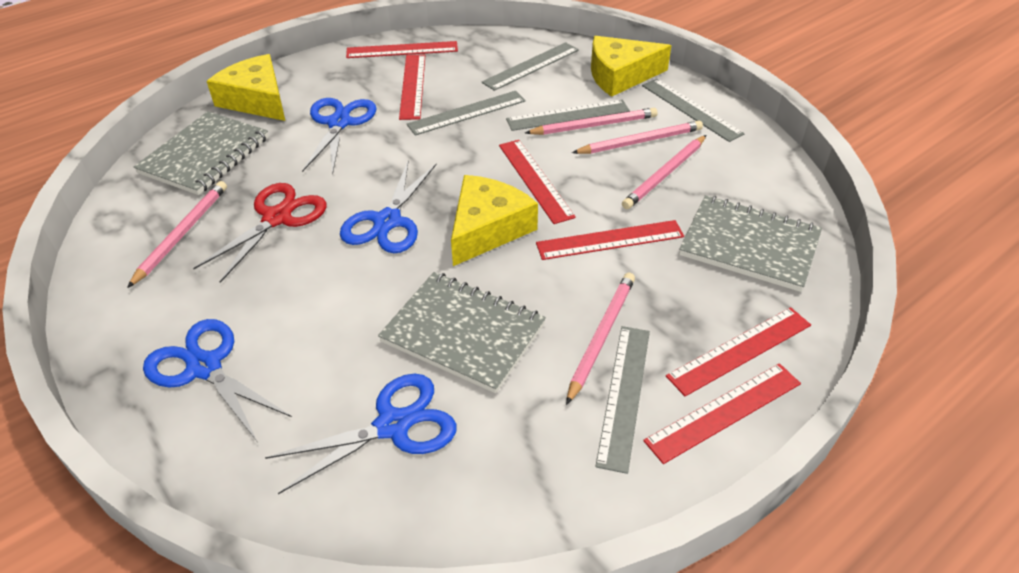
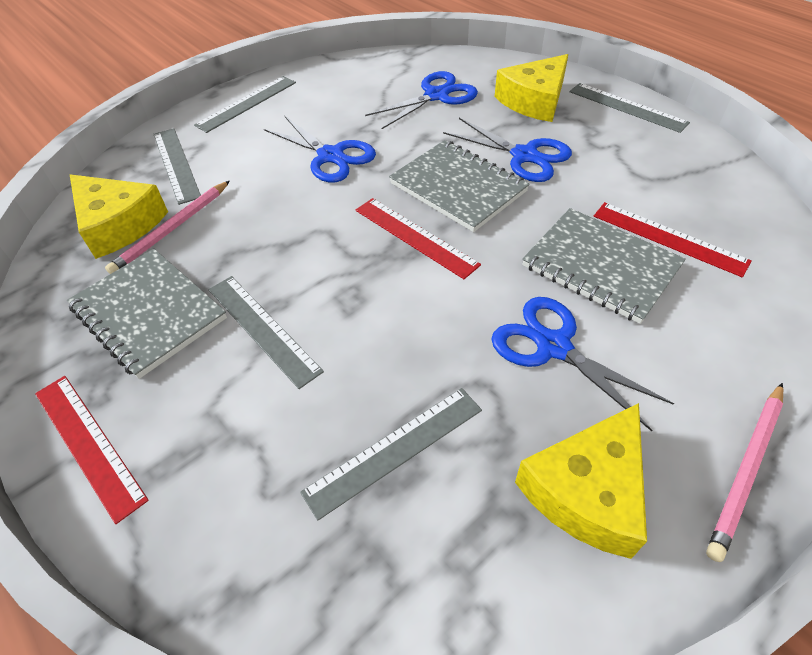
pink pencil: 5 -> 2
red ruler: 6 -> 3
red scissors: 1 -> 0

